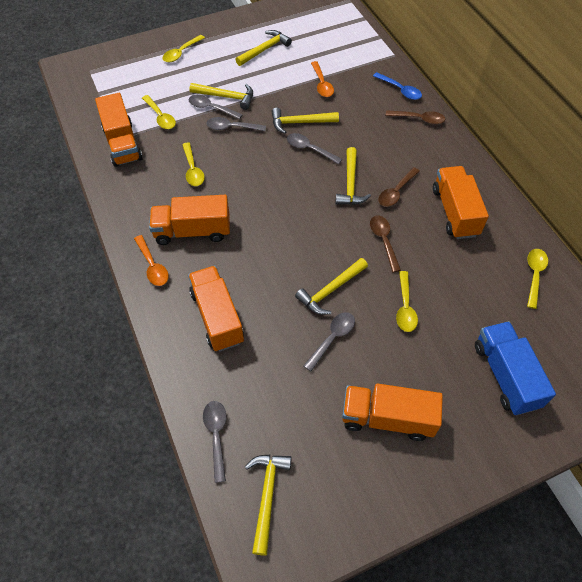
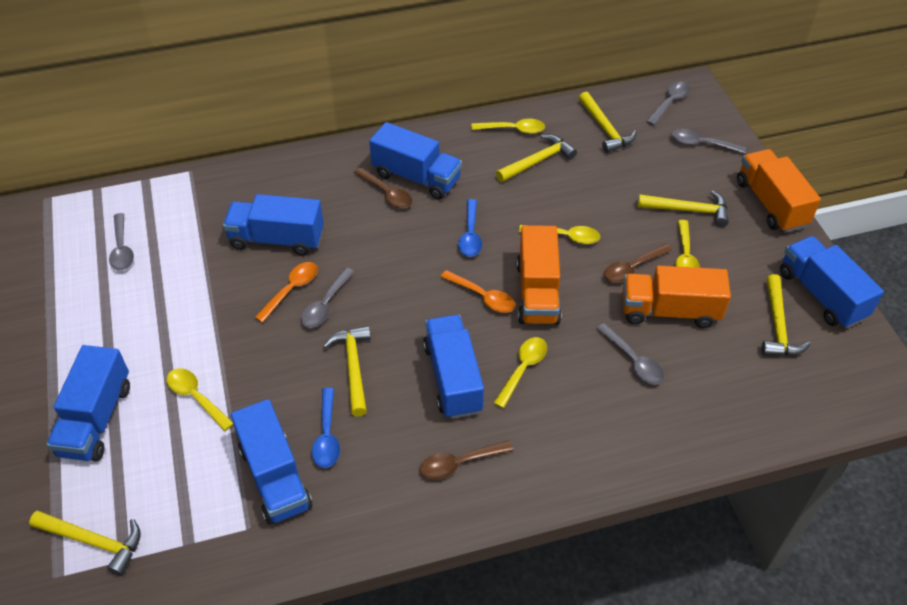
blue spoon: 1 -> 2
blue truck: 1 -> 6
orange truck: 5 -> 3

